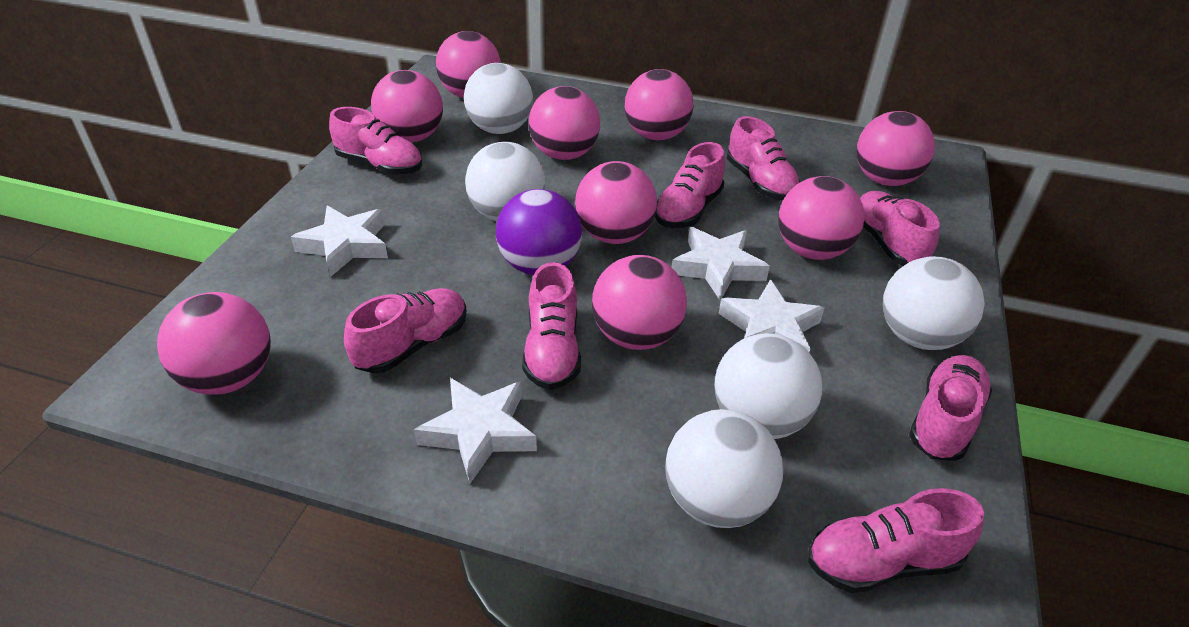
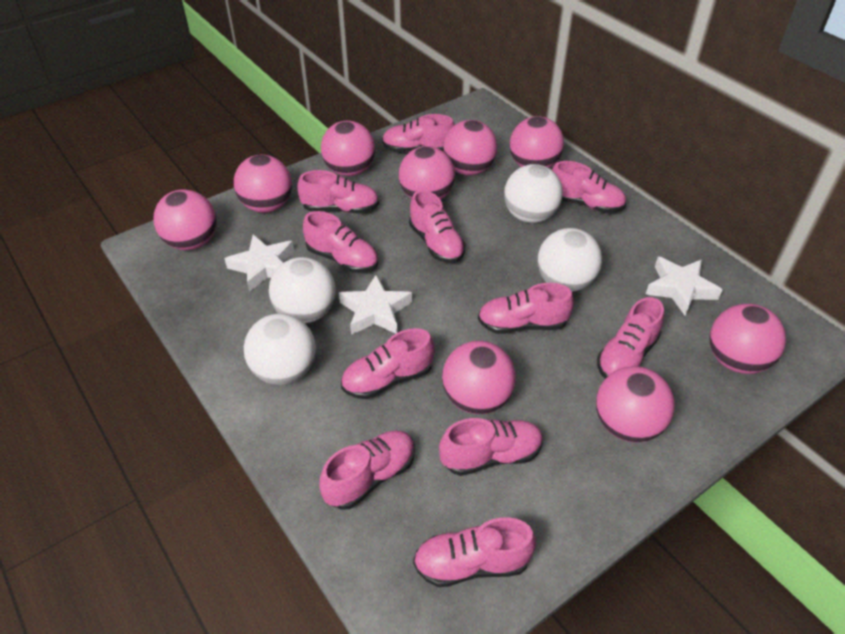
pink shoe: 8 -> 11
purple ball: 1 -> 0
white ball: 5 -> 4
white star: 4 -> 3

